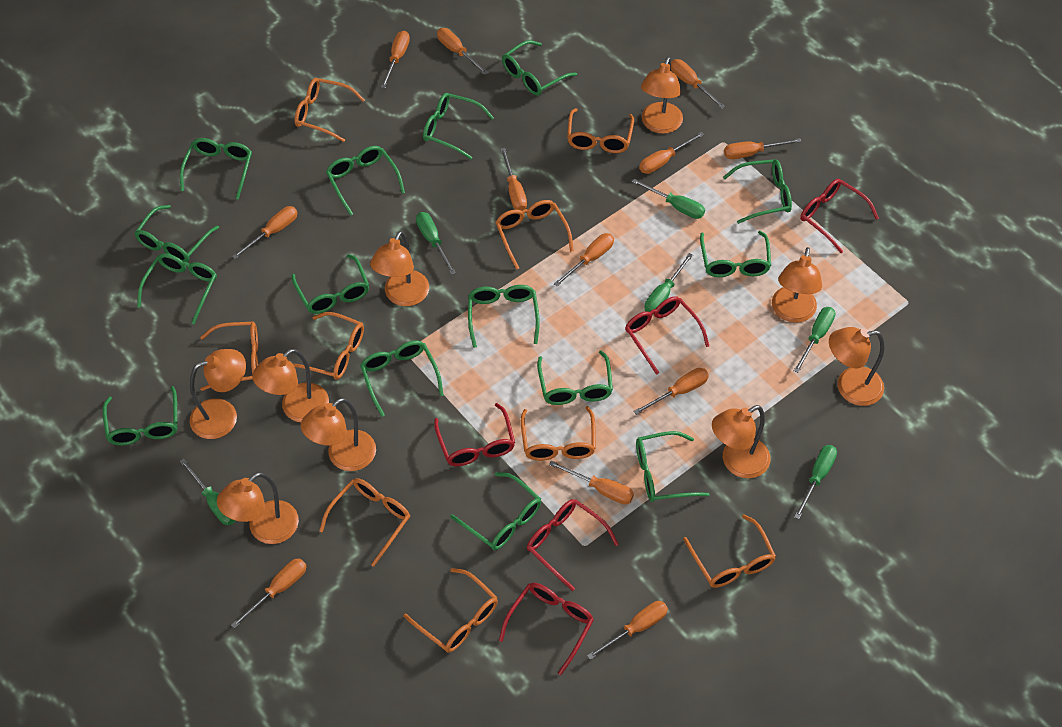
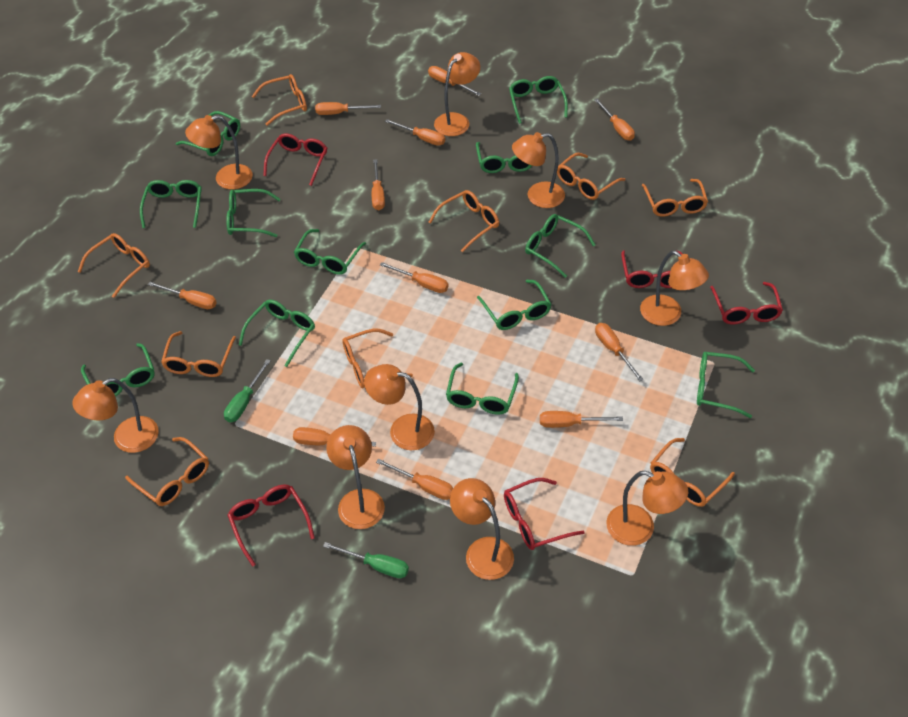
green glasses: 15 -> 12
green screwdriver: 6 -> 2
orange screwdriver: 12 -> 11

